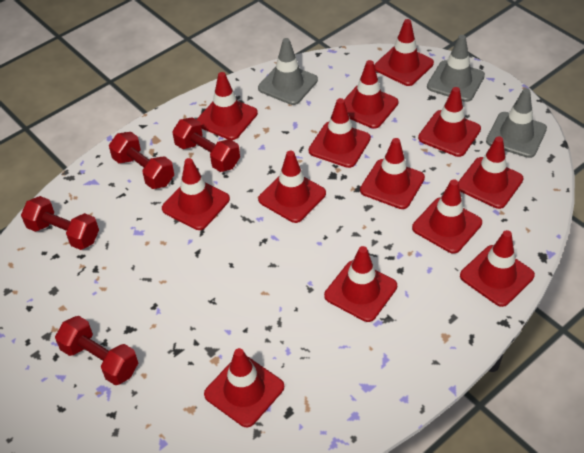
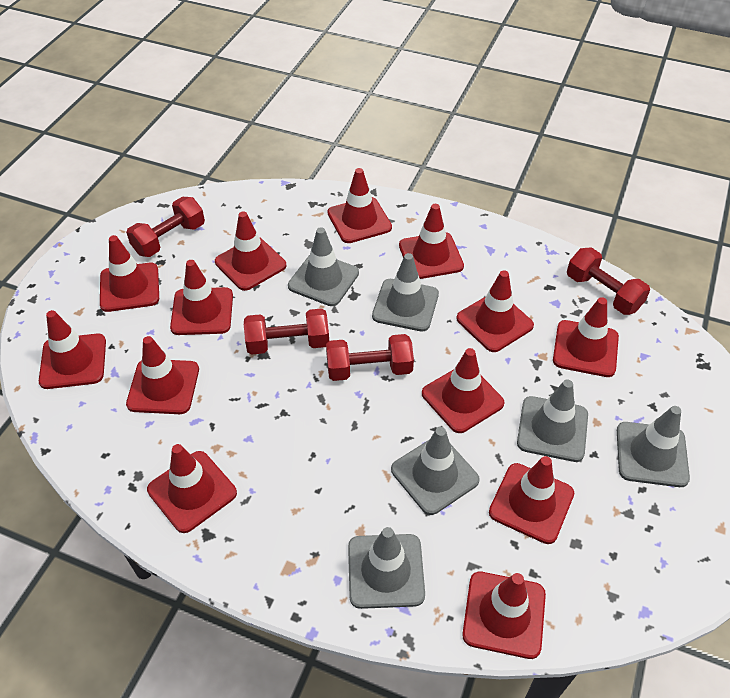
grey traffic cone: 3 -> 6

